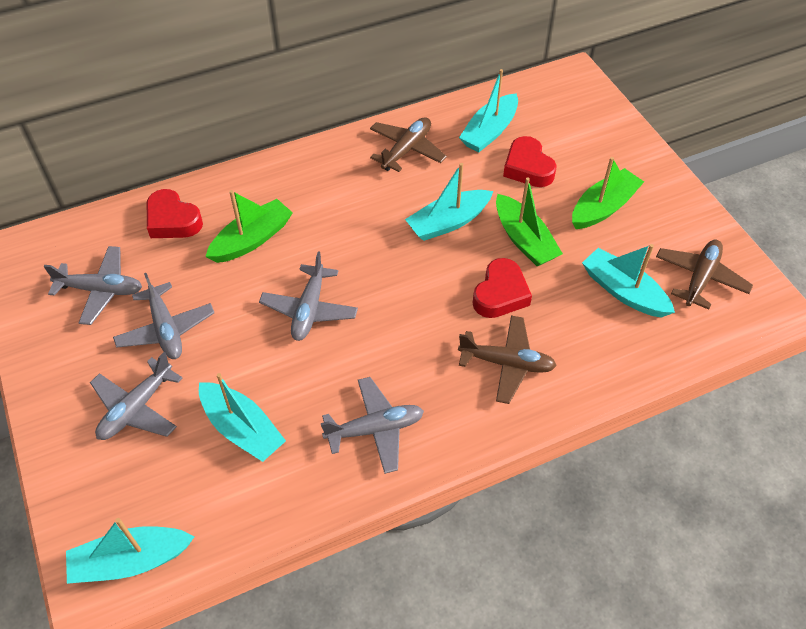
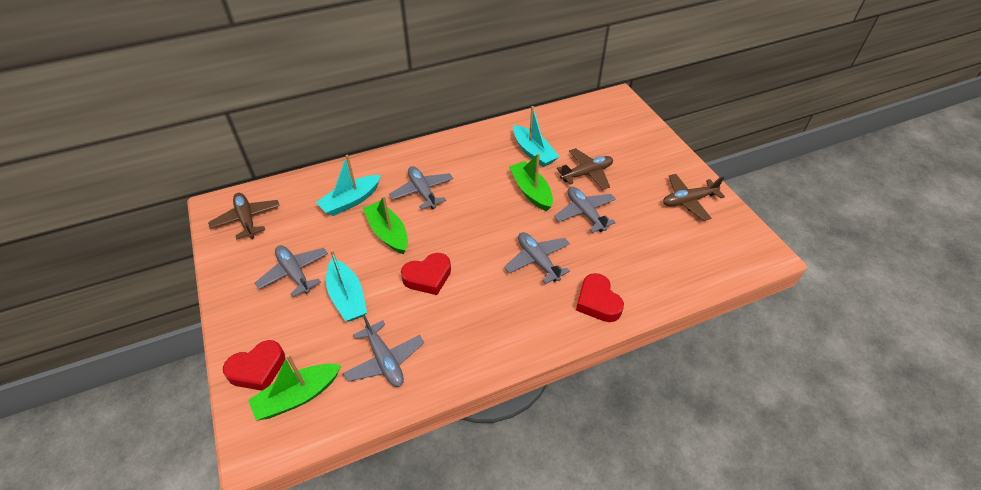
turquoise boat: 5 -> 3

